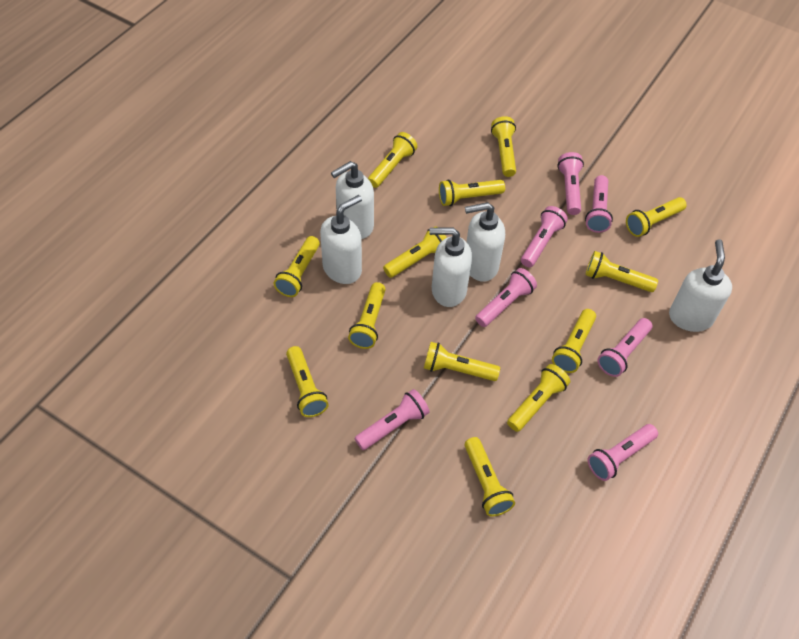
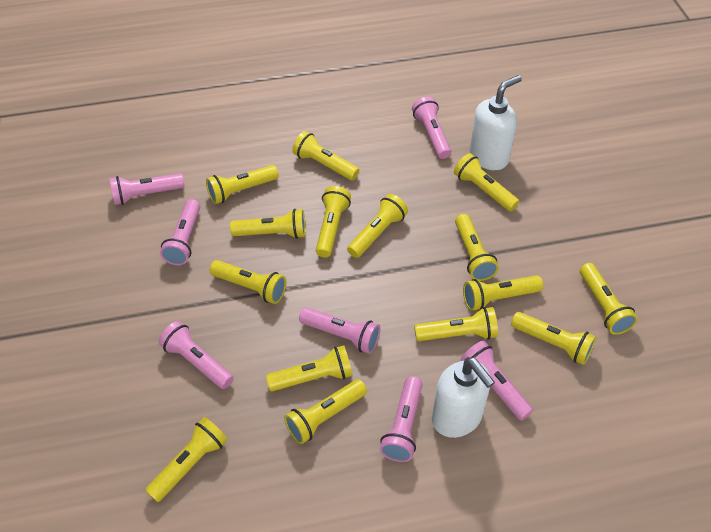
white soap dispenser: 5 -> 2
yellow flashlight: 13 -> 15

